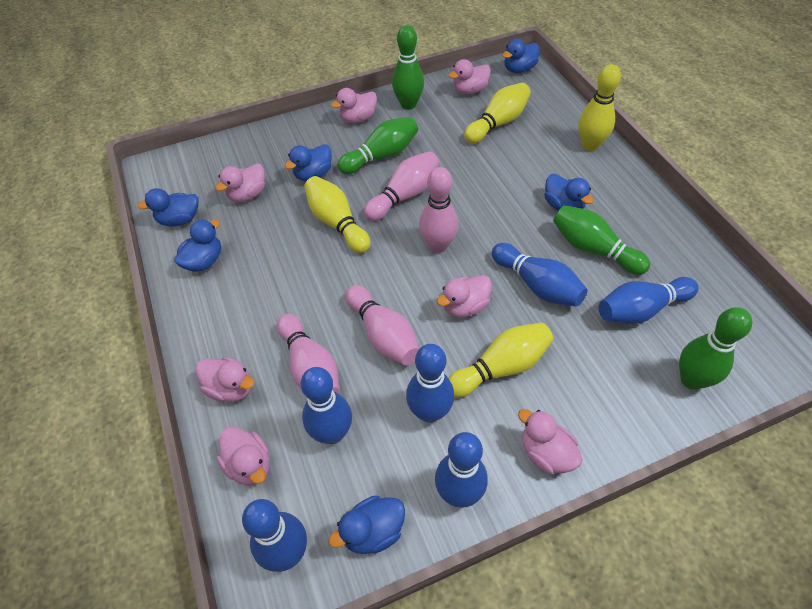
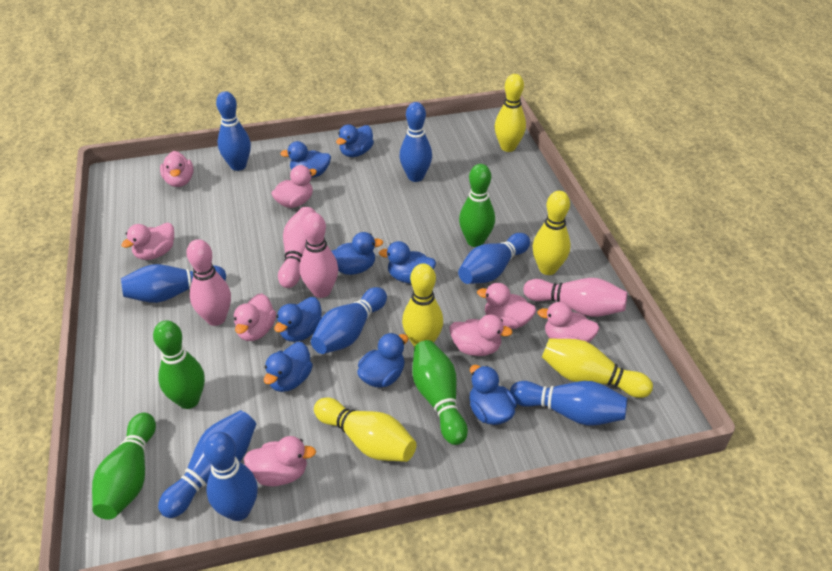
blue bowling pin: 6 -> 8
blue duck: 6 -> 8
pink duck: 7 -> 8
yellow bowling pin: 4 -> 5

